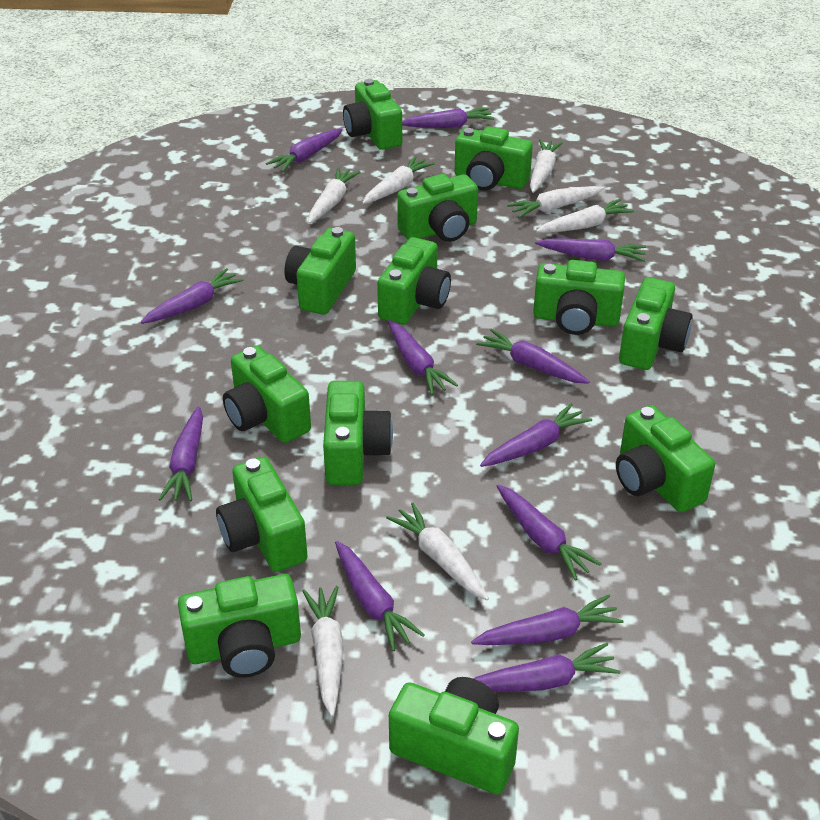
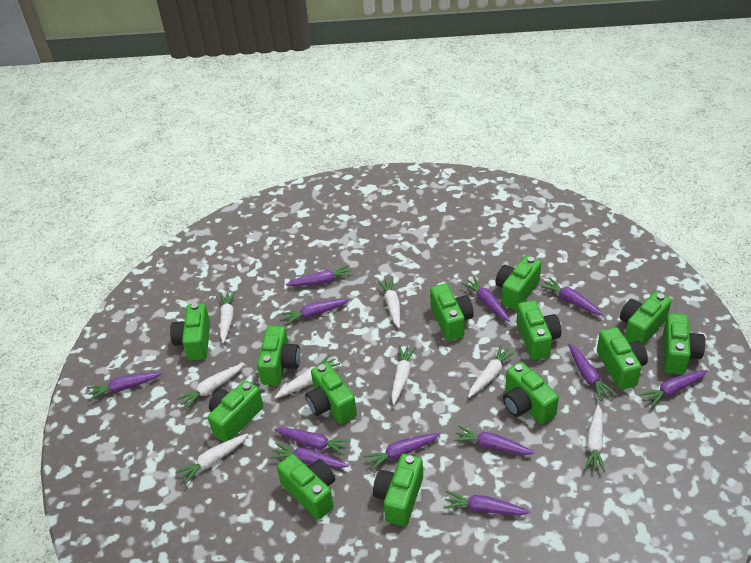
white carrot: 7 -> 8

